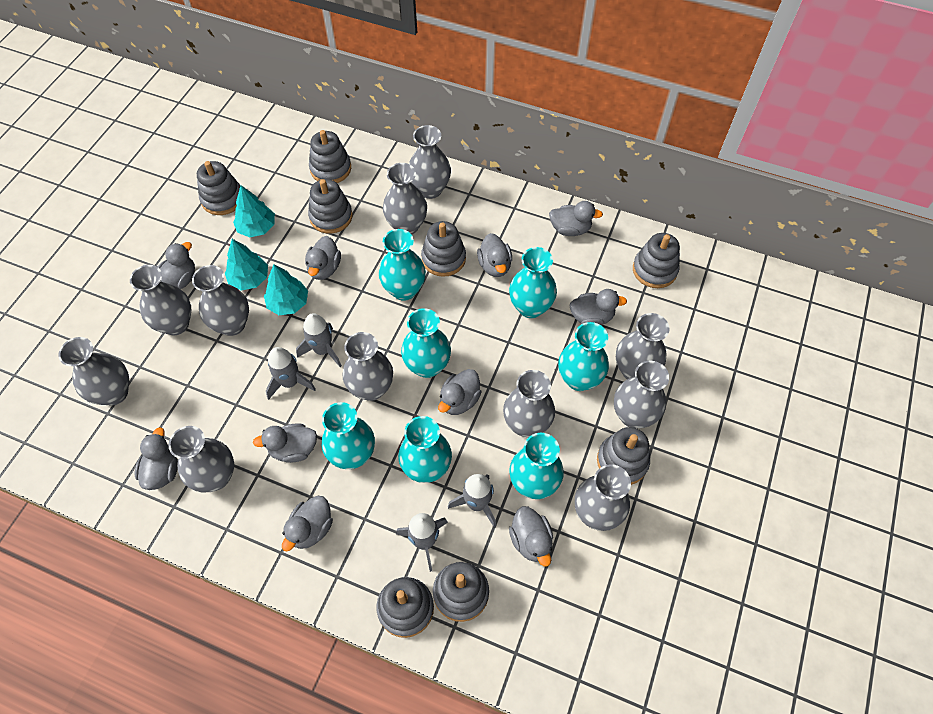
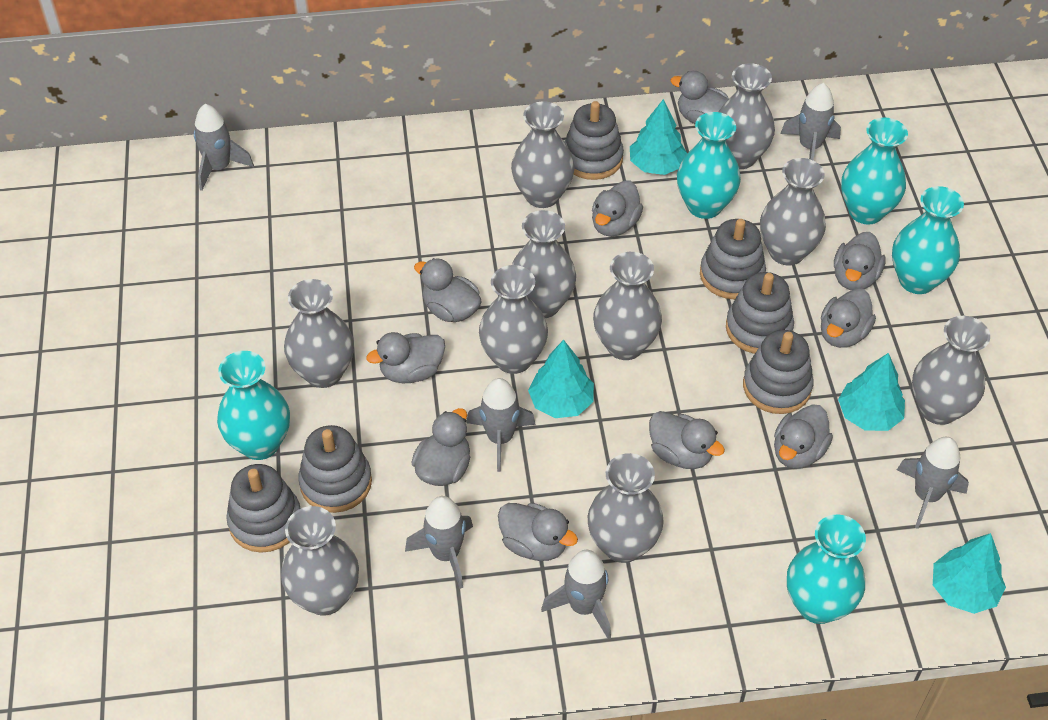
grey rocket: 4 -> 6
grey stacking toy: 8 -> 6
grey vase: 11 -> 10
turquoise tree: 3 -> 4
turquoise vase: 7 -> 5

